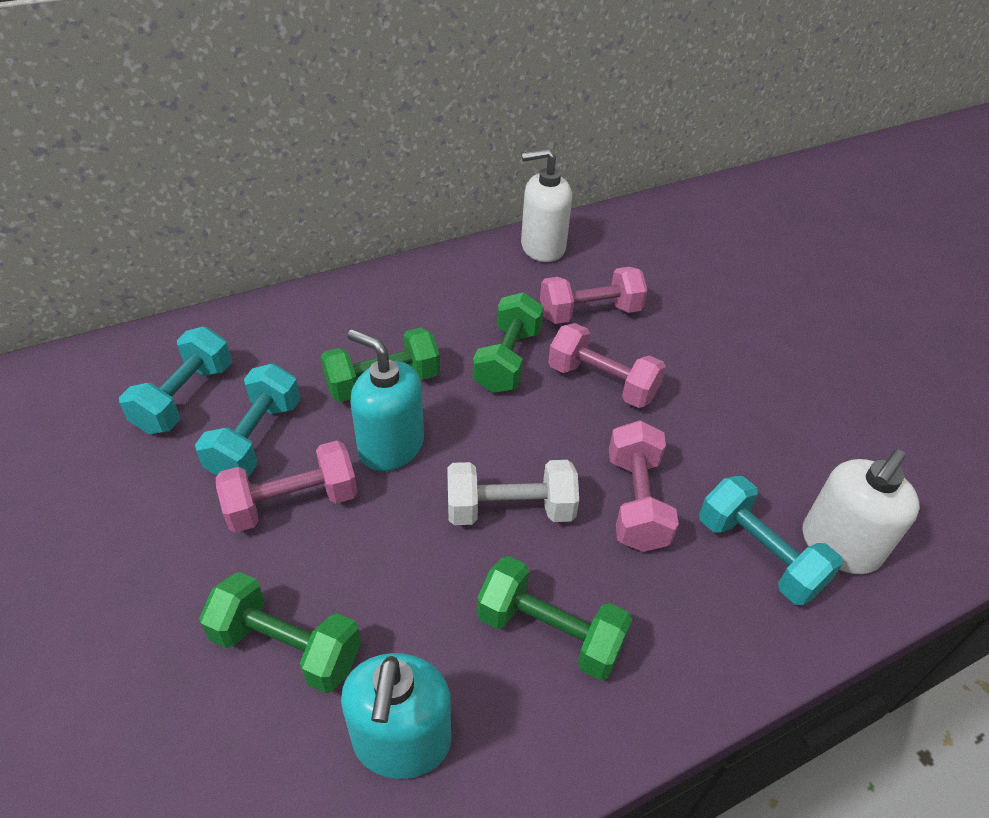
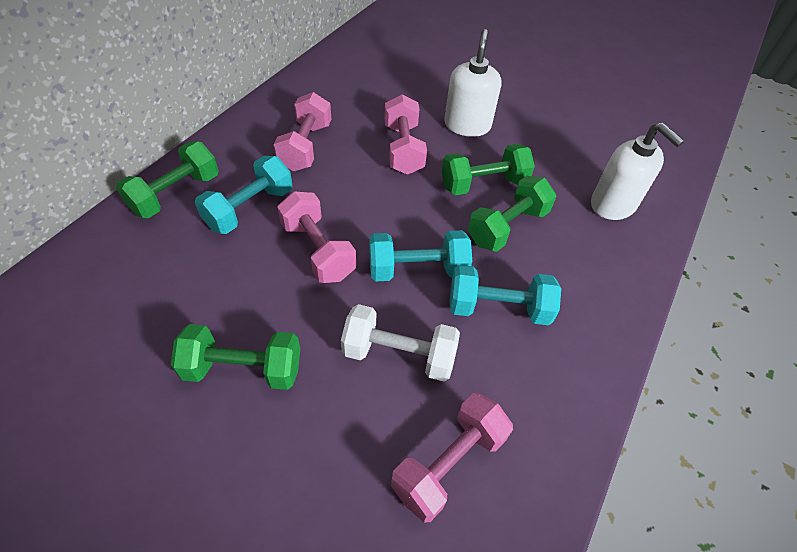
turquoise soap dispenser: 2 -> 0

